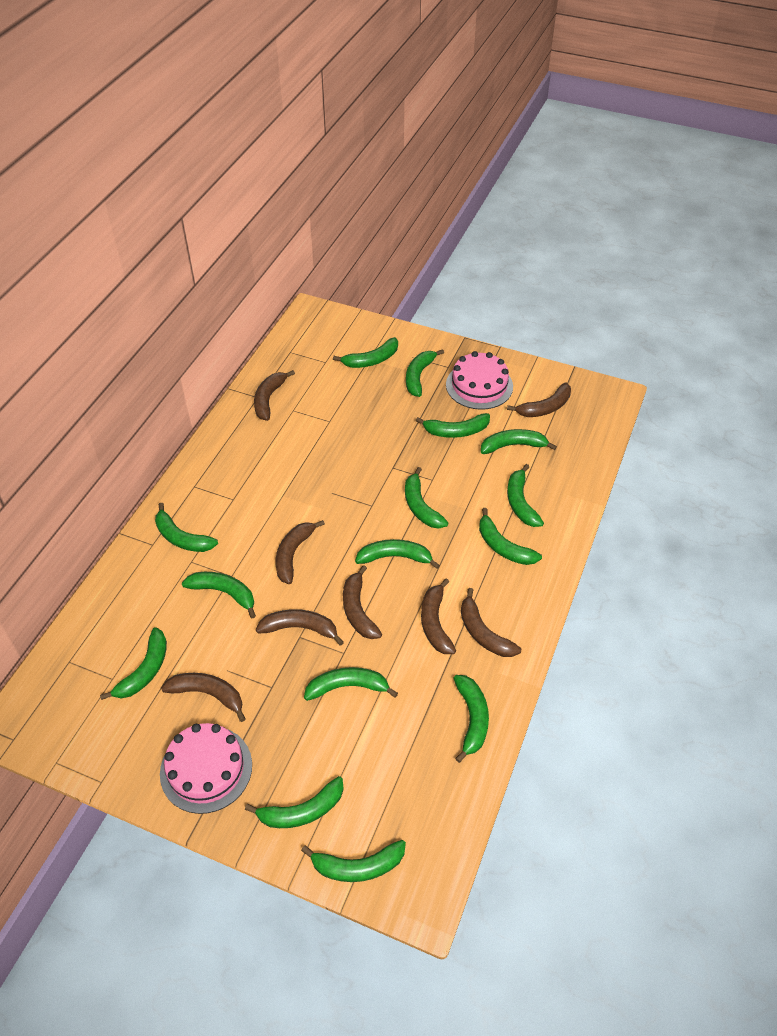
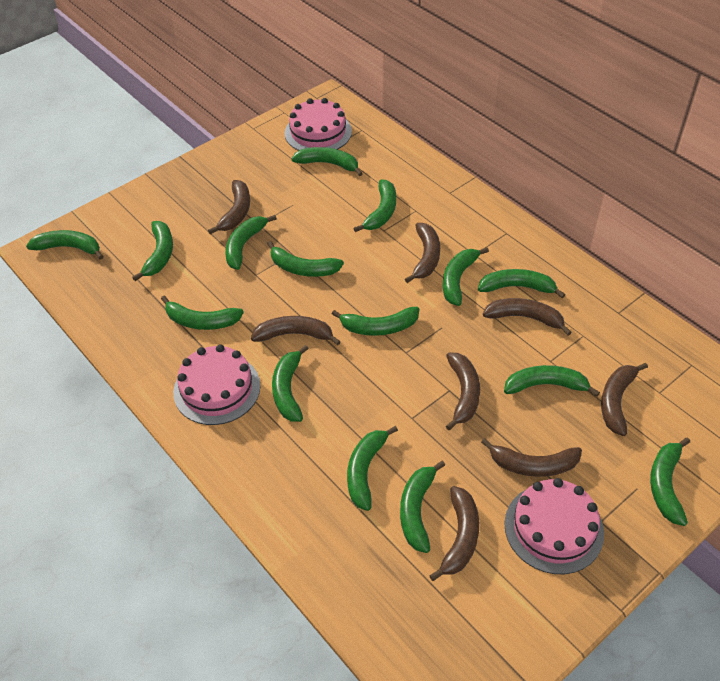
pink cake: 2 -> 3

